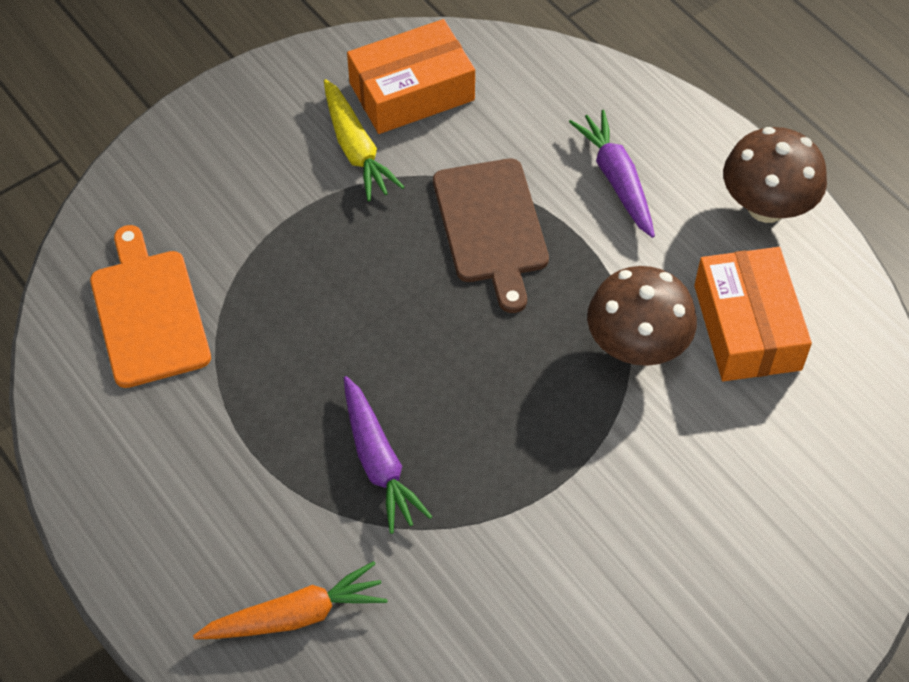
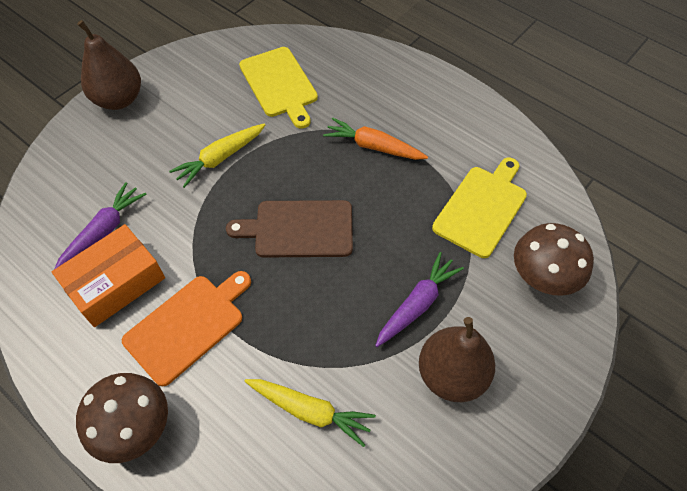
brown pear: 0 -> 2
orange box: 2 -> 1
yellow carrot: 1 -> 2
yellow cutting board: 0 -> 2

